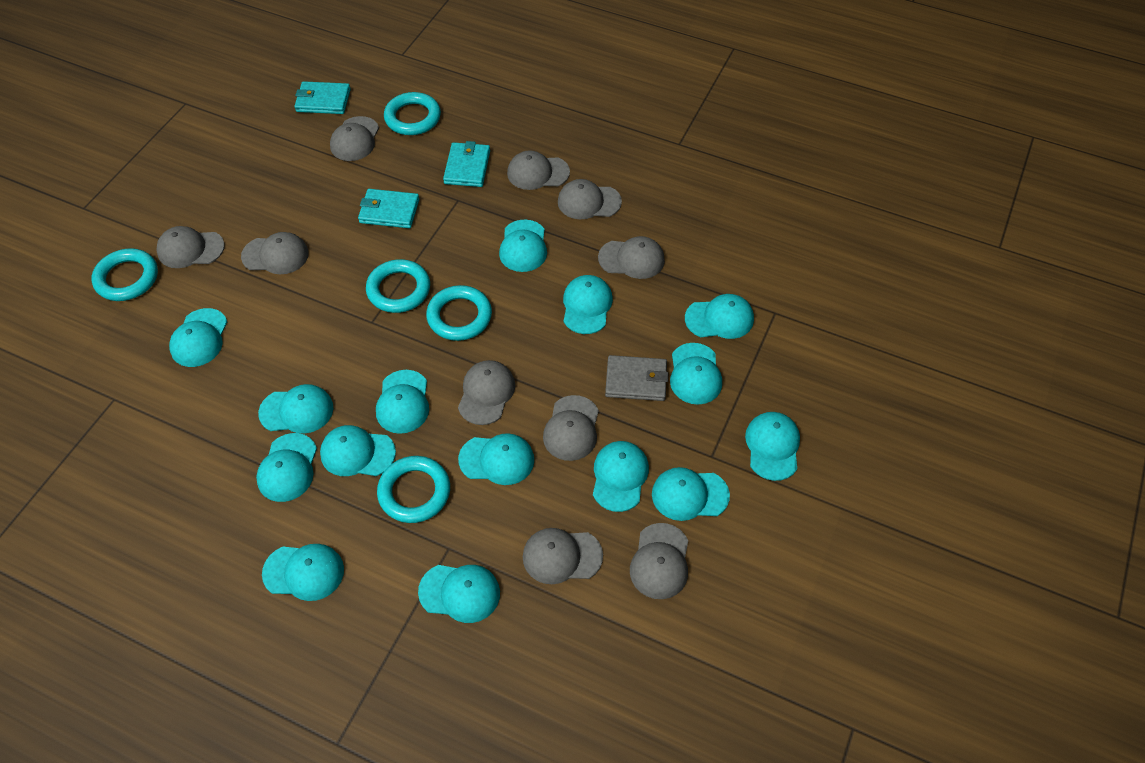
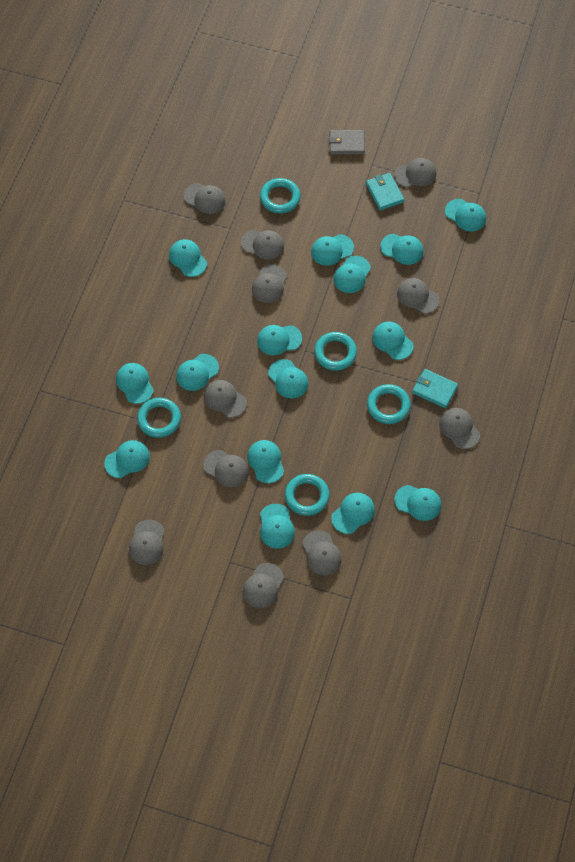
grey cap: 10 -> 11
turquoise wallet: 3 -> 2

